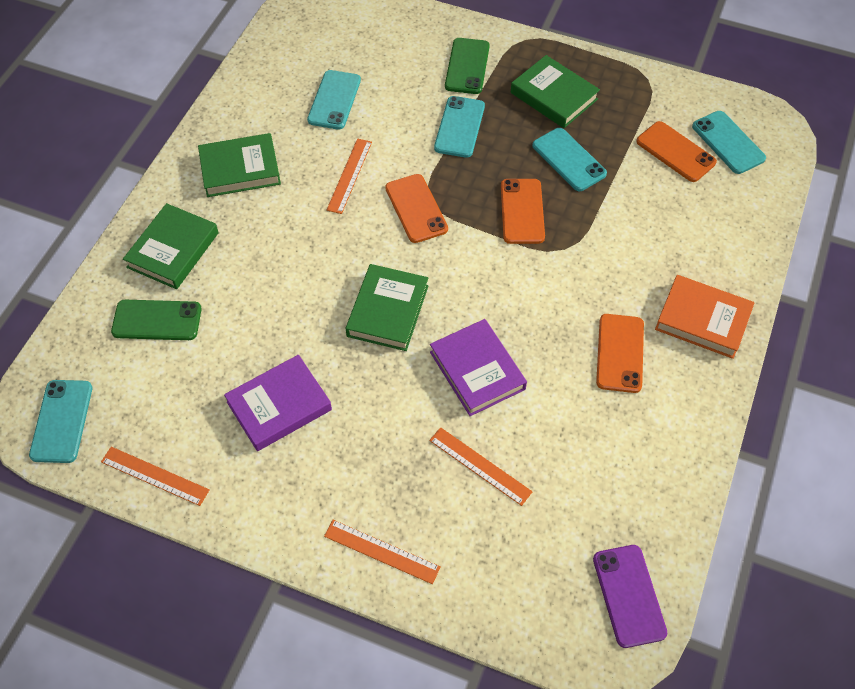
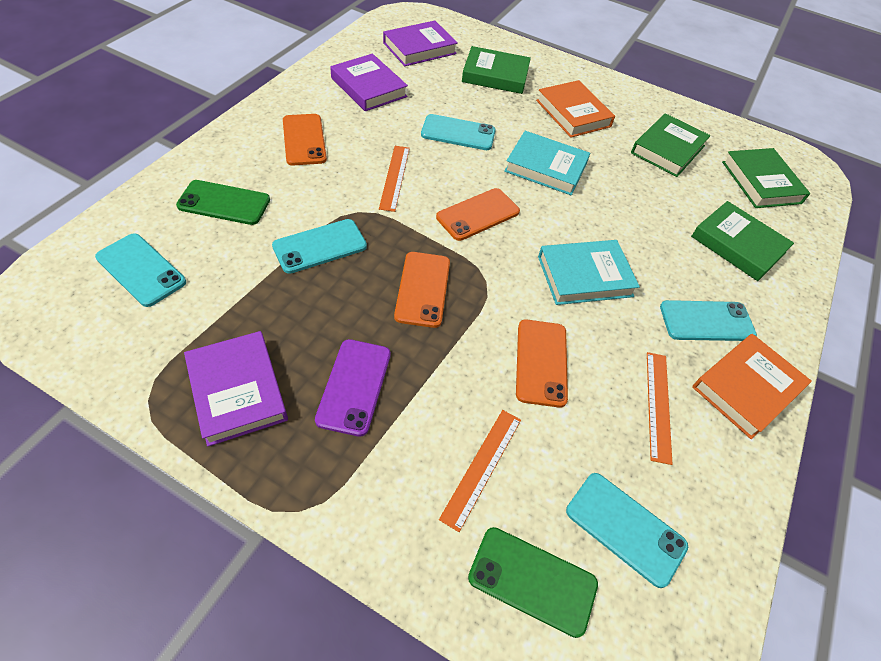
orange book: 1 -> 2
orange ruler: 4 -> 3
purple book: 2 -> 3
turquoise book: 0 -> 2

